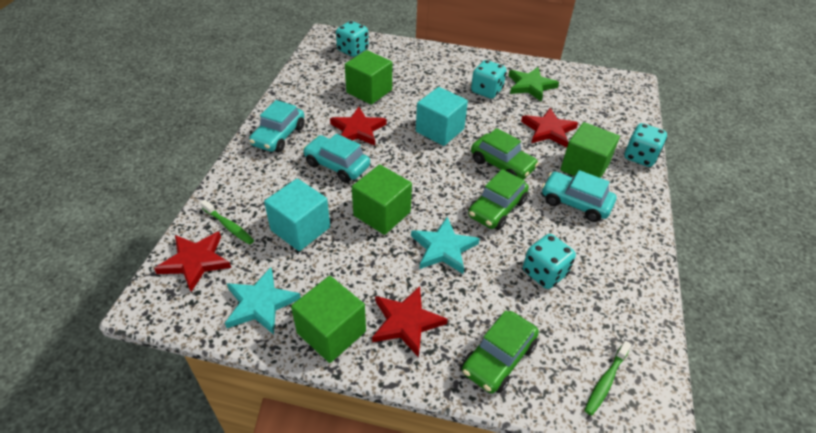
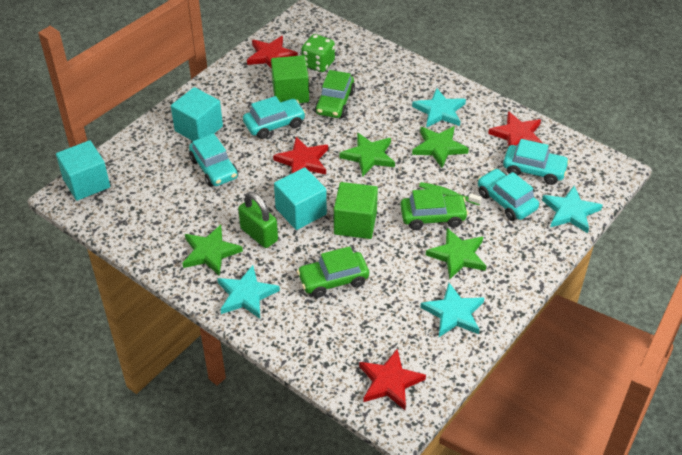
green cube: 4 -> 2
green dice: 0 -> 1
green padlock: 0 -> 1
green star: 1 -> 4
green toothbrush: 2 -> 1
turquoise car: 3 -> 4
turquoise cube: 2 -> 3
turquoise dice: 4 -> 0
turquoise star: 2 -> 4

